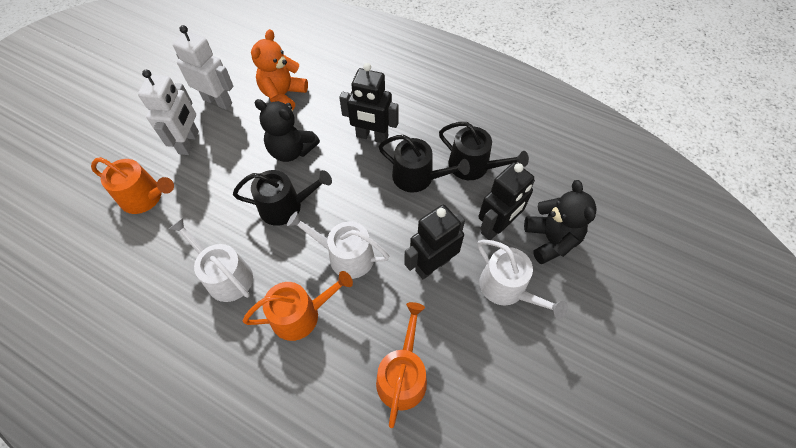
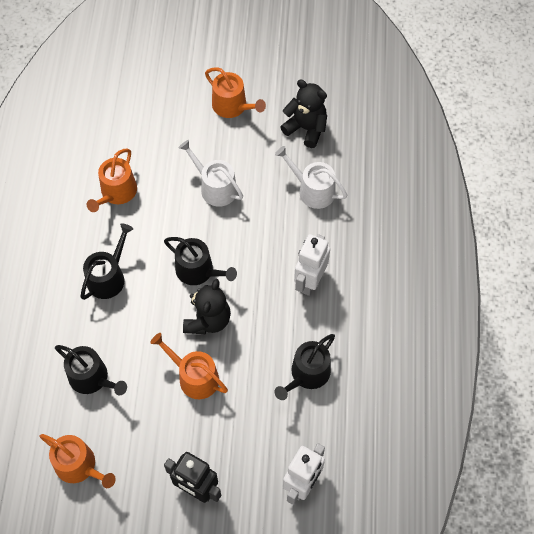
black robot: 3 -> 1
black watering can: 3 -> 4
orange teddy bear: 1 -> 0
orange watering can: 3 -> 4
white watering can: 3 -> 2

